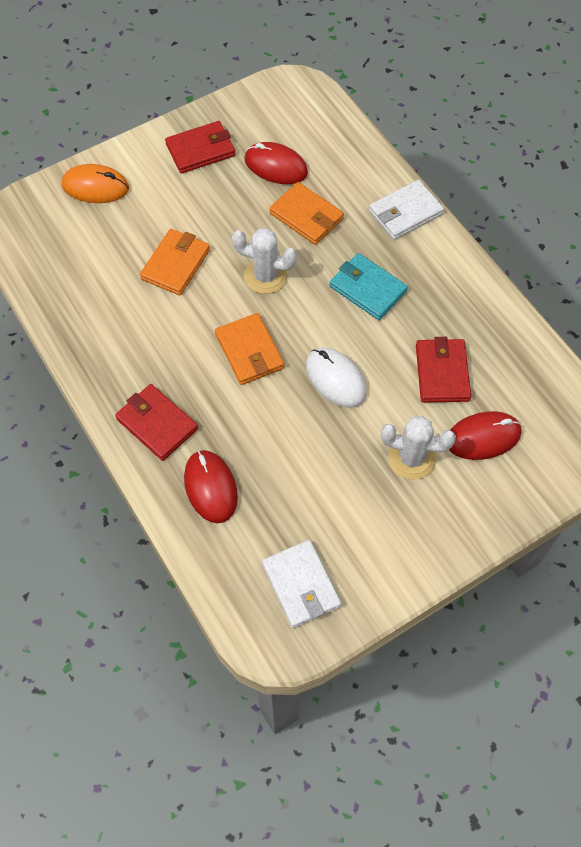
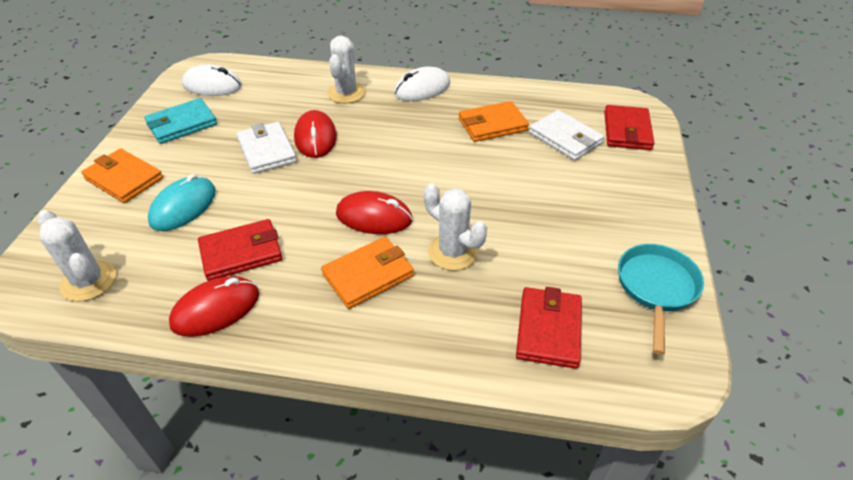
orange mouse: 1 -> 0
turquoise mouse: 0 -> 1
turquoise pan: 0 -> 1
white cactus: 2 -> 3
white mouse: 1 -> 2

